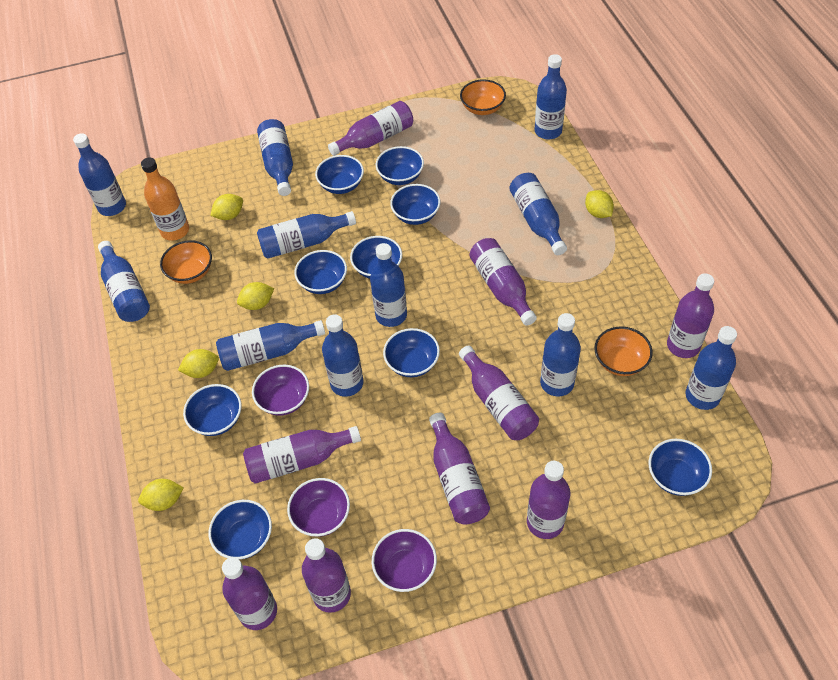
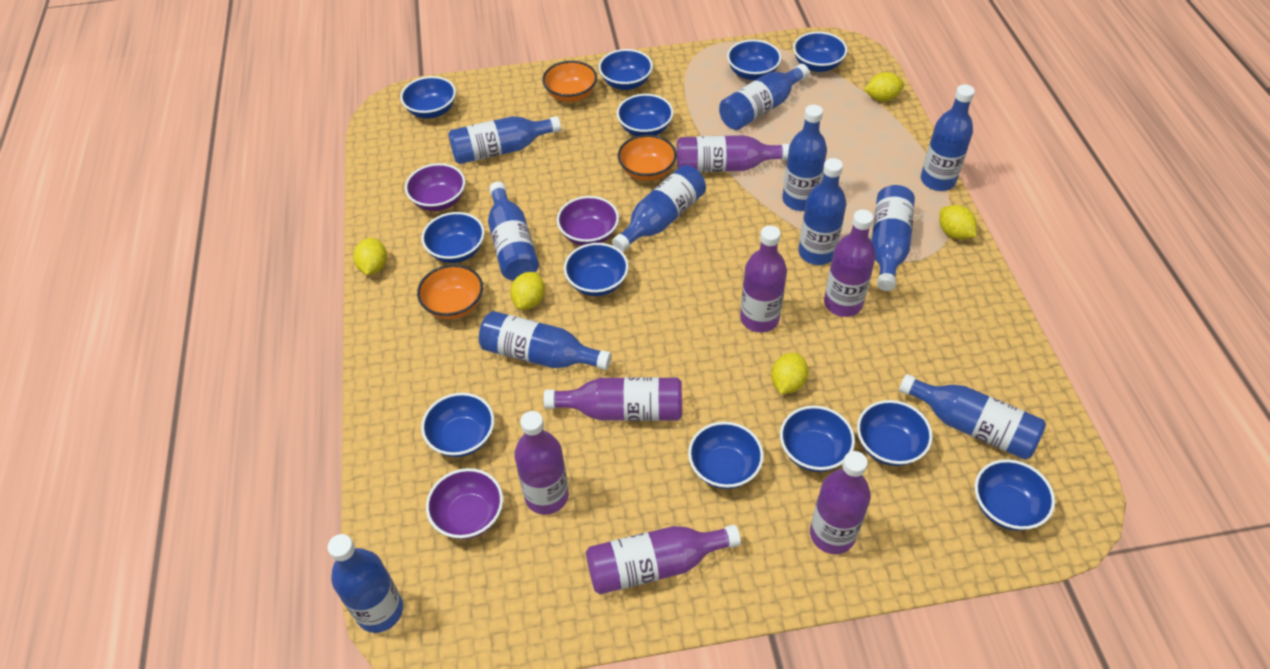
blue bowl: 9 -> 12
orange bottle: 1 -> 0
purple bottle: 9 -> 7

